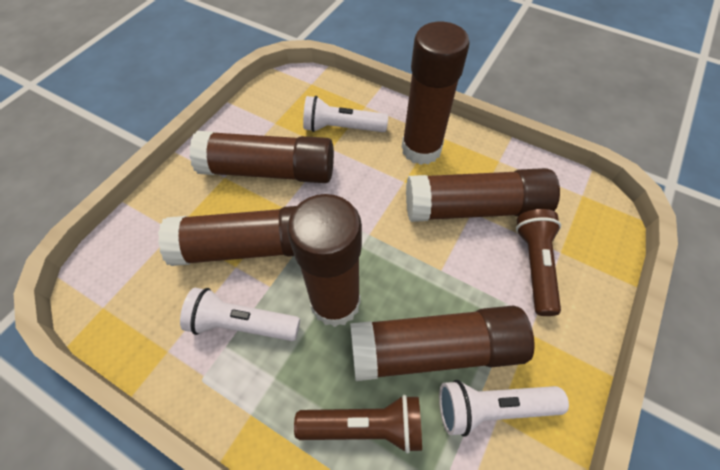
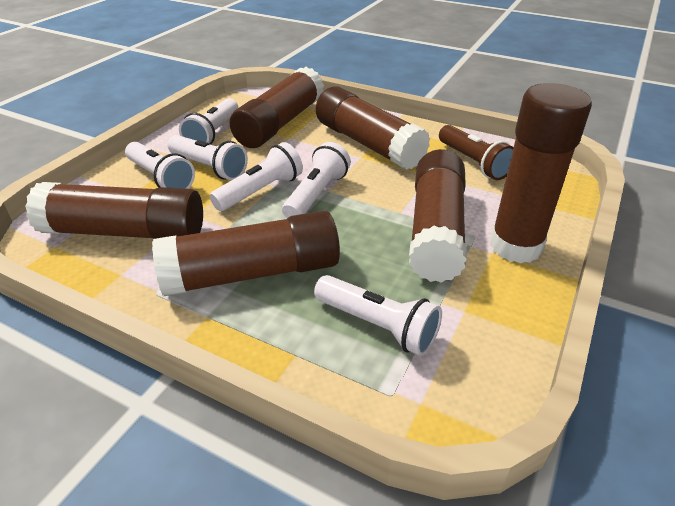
brown flashlight: 2 -> 1
white flashlight: 3 -> 6

